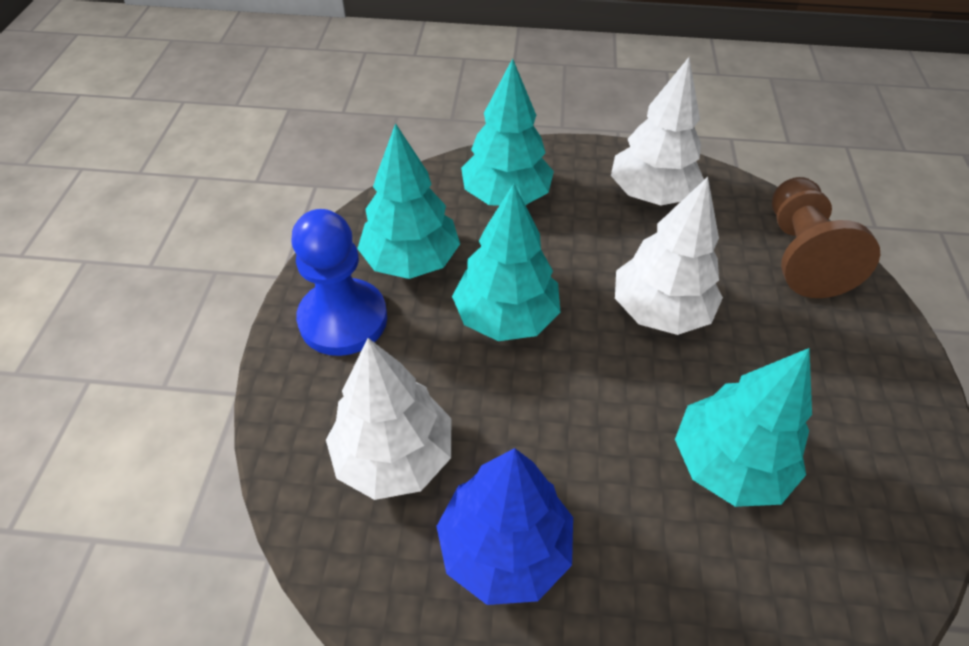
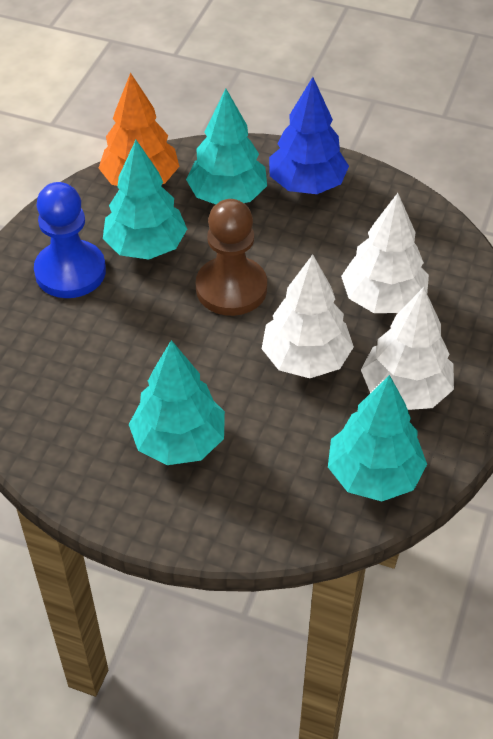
orange tree: 0 -> 1

